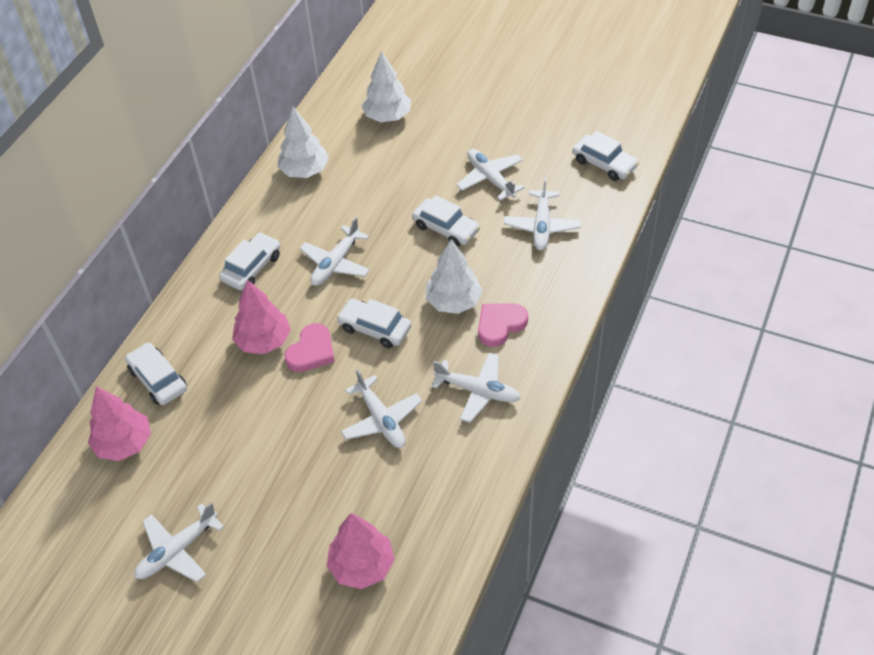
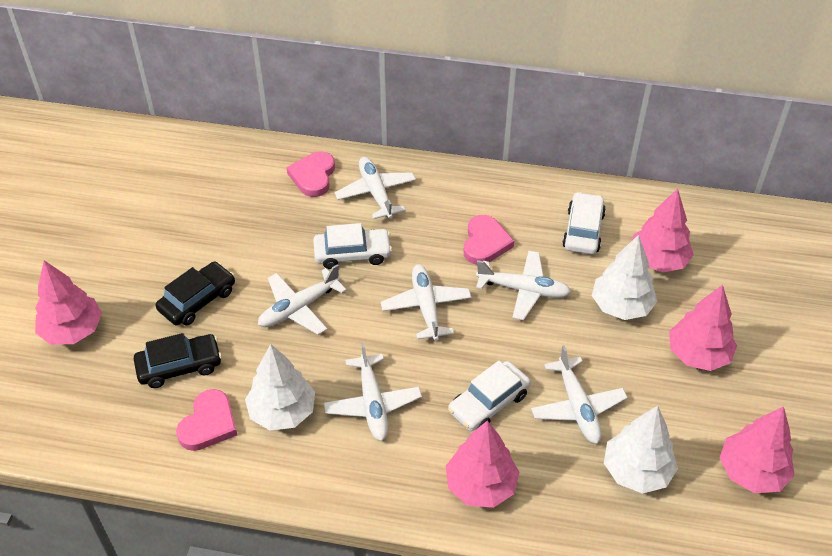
black car: 0 -> 2
pink heart: 2 -> 3
pink tree: 3 -> 5
white car: 5 -> 3

